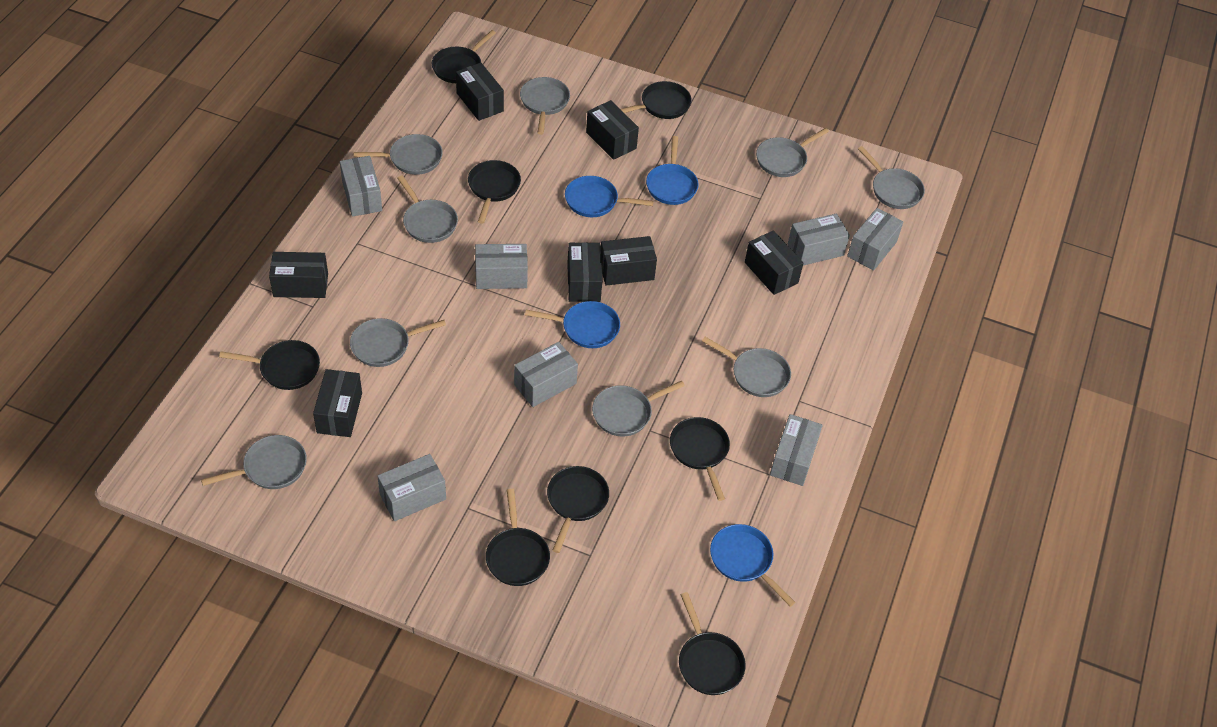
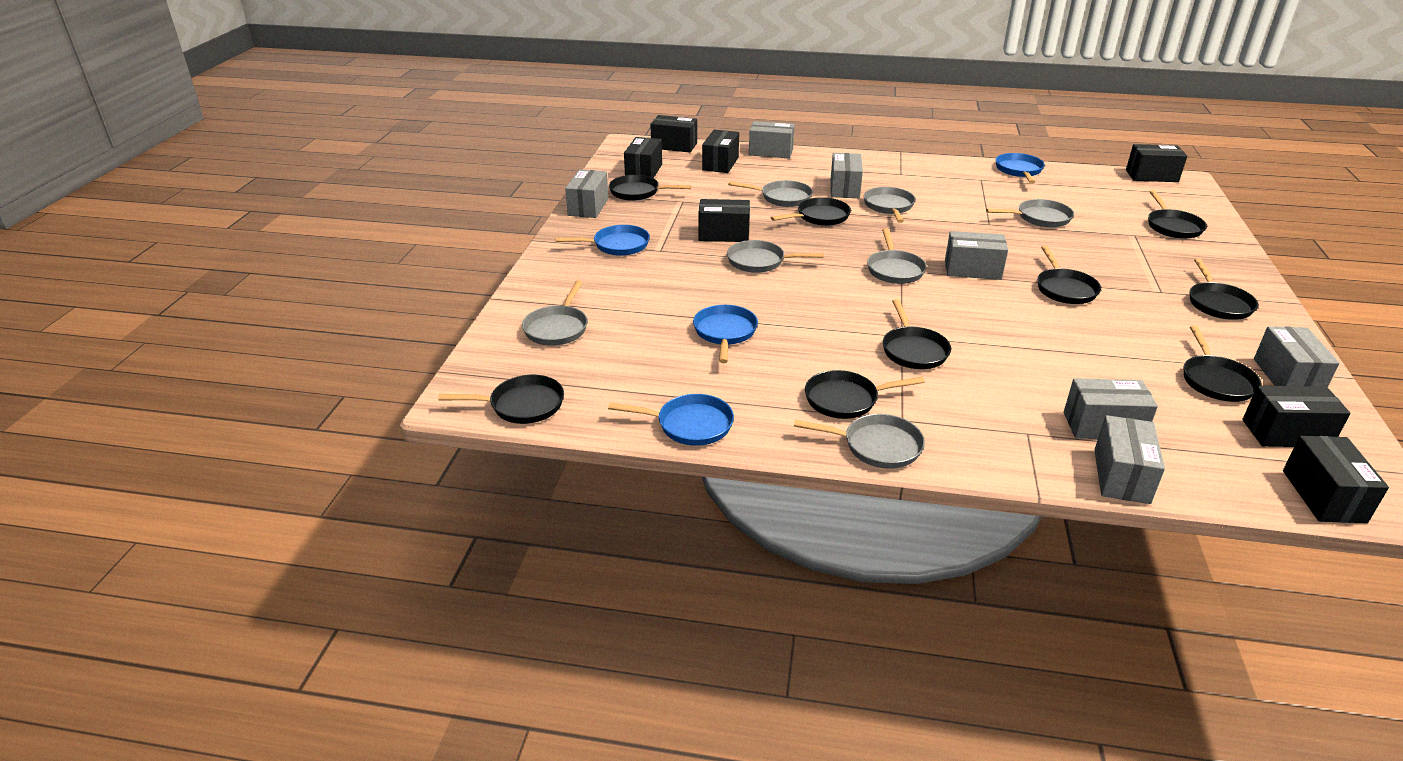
black pan: 8 -> 9
grey pan: 9 -> 7

